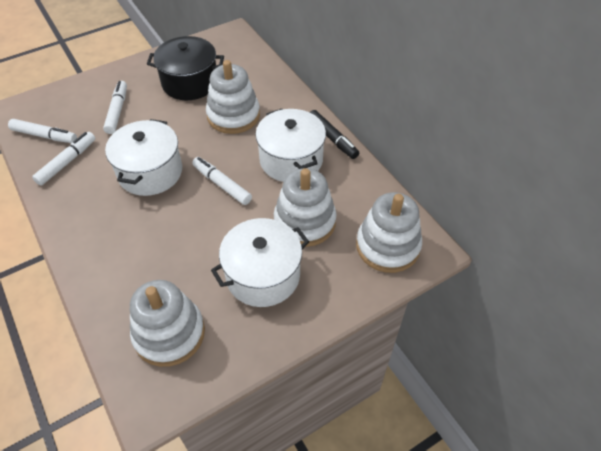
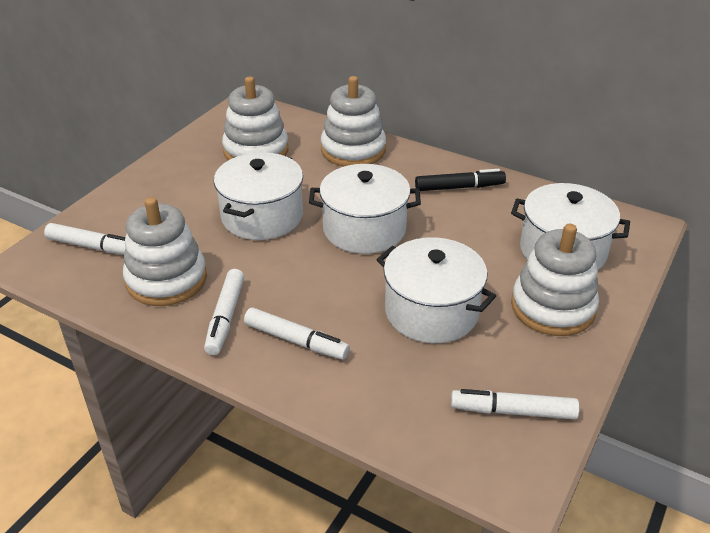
black pot: 1 -> 0
white pot: 3 -> 4

